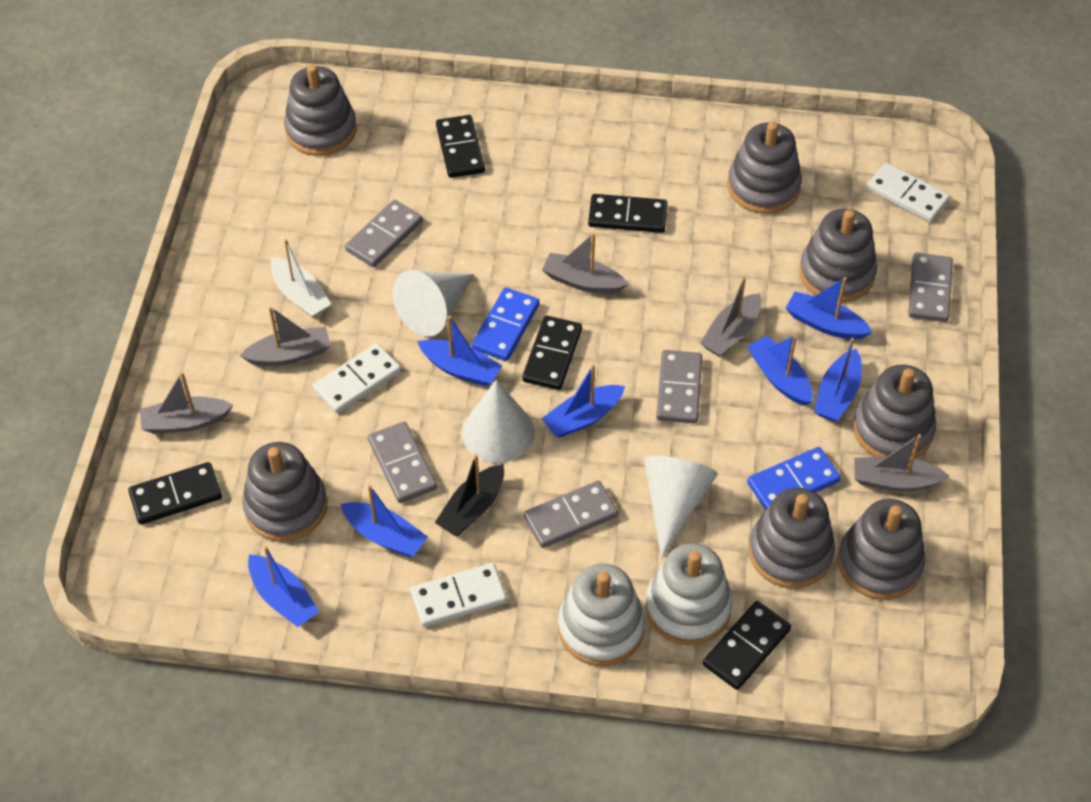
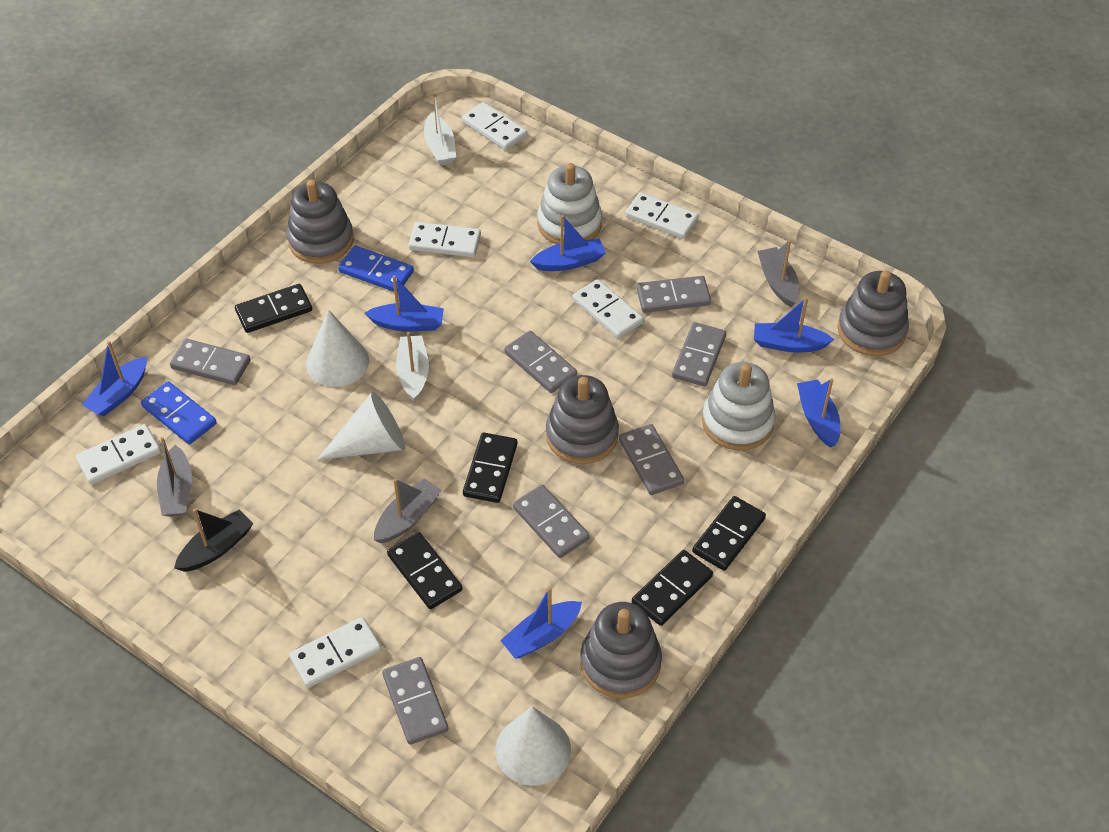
blue boat: 7 -> 6
grey boat: 5 -> 3
grey domino: 5 -> 7
grey stacking toy: 7 -> 4
white boat: 1 -> 2
white domino: 3 -> 6

